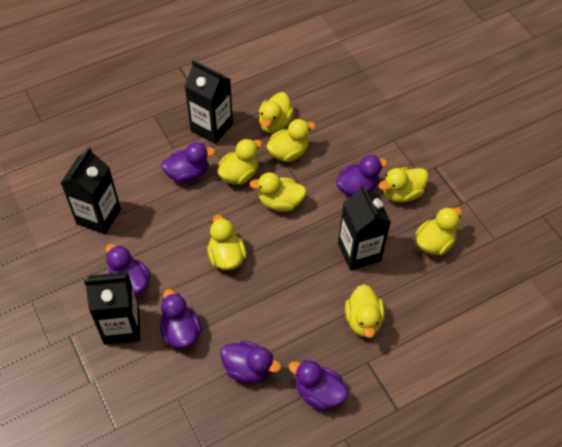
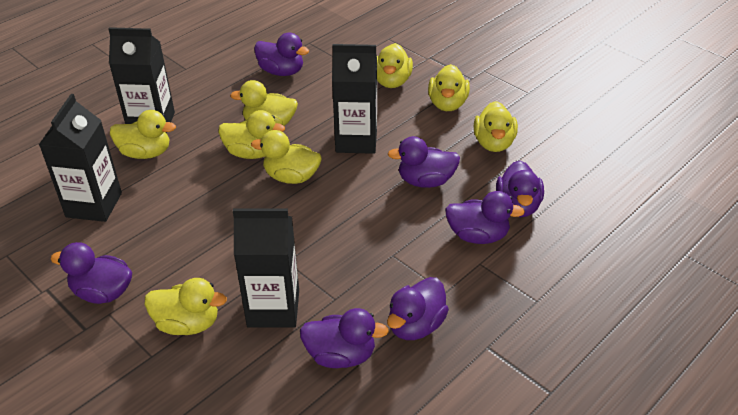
purple duck: 6 -> 7

